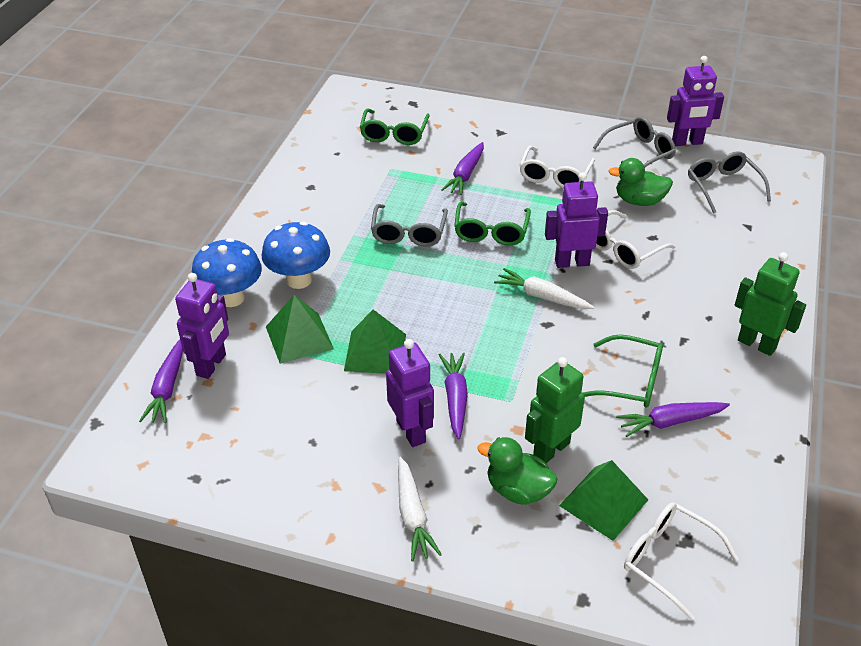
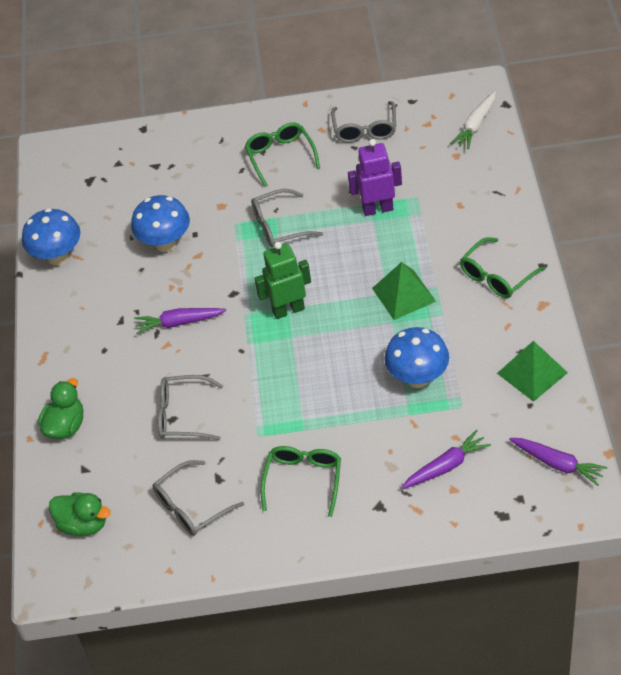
blue mushroom: 2 -> 3
green pyramid: 3 -> 2
green robot: 2 -> 1
grey glasses: 3 -> 4
purple carrot: 4 -> 3
purple robot: 4 -> 1
white carrot: 2 -> 1
white glasses: 3 -> 0

